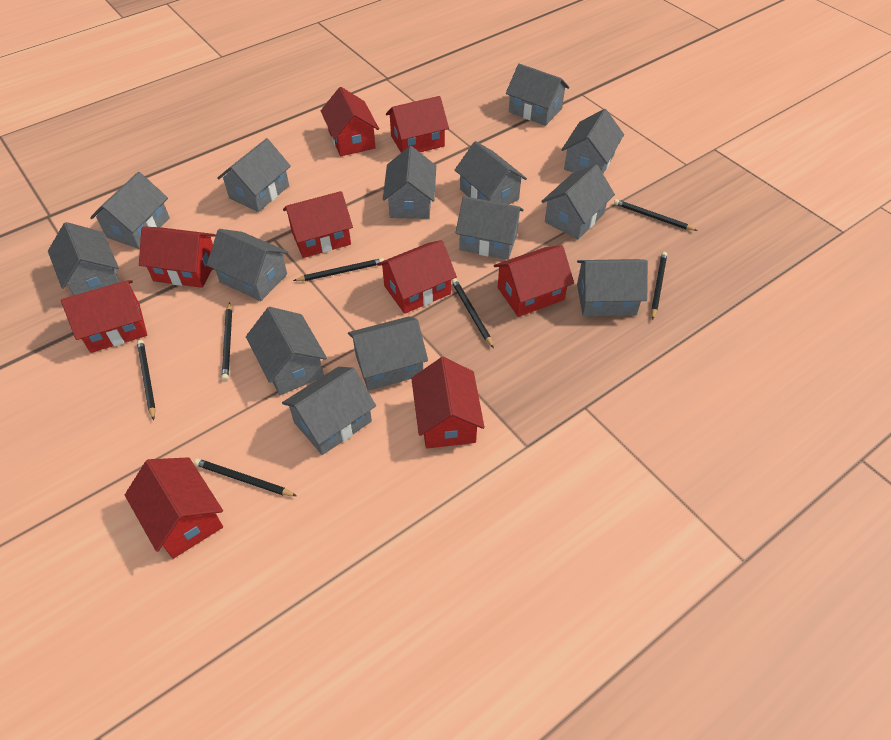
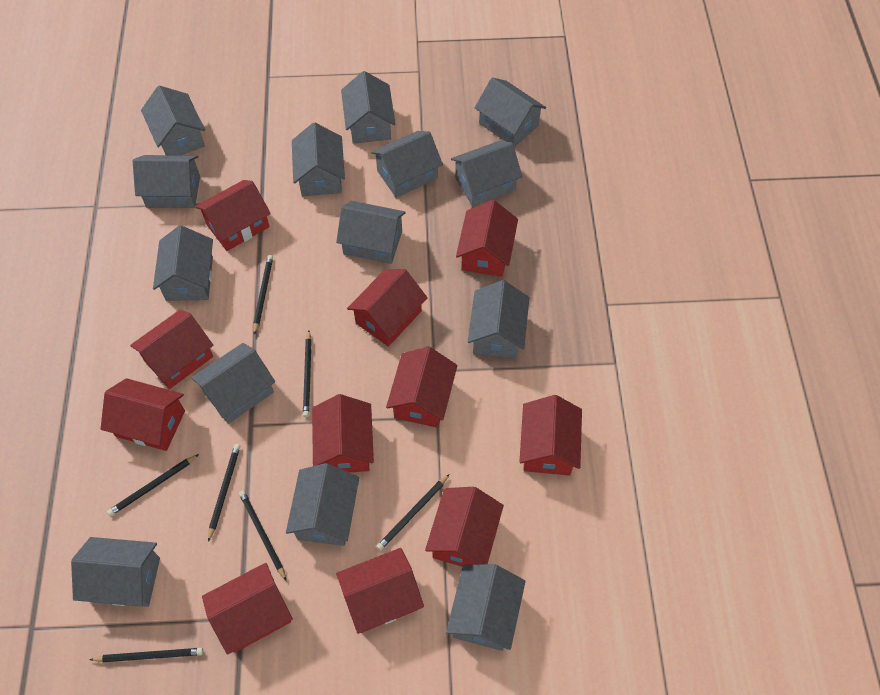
red house: 9 -> 11

